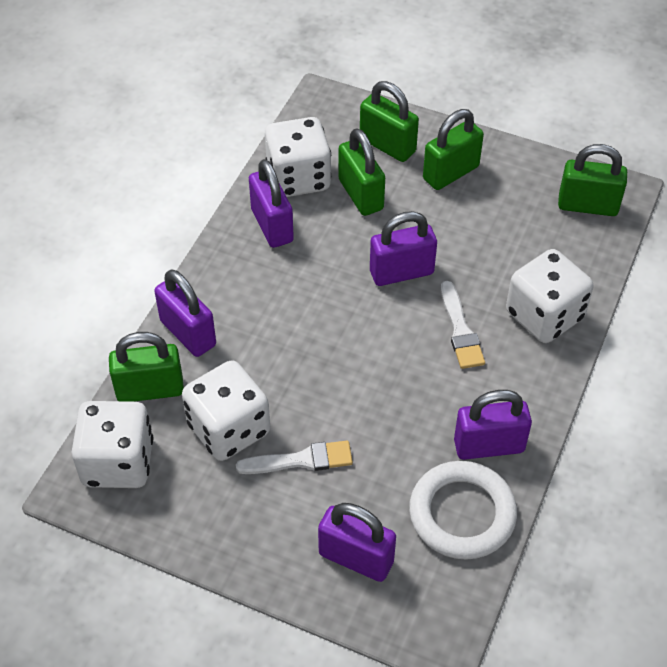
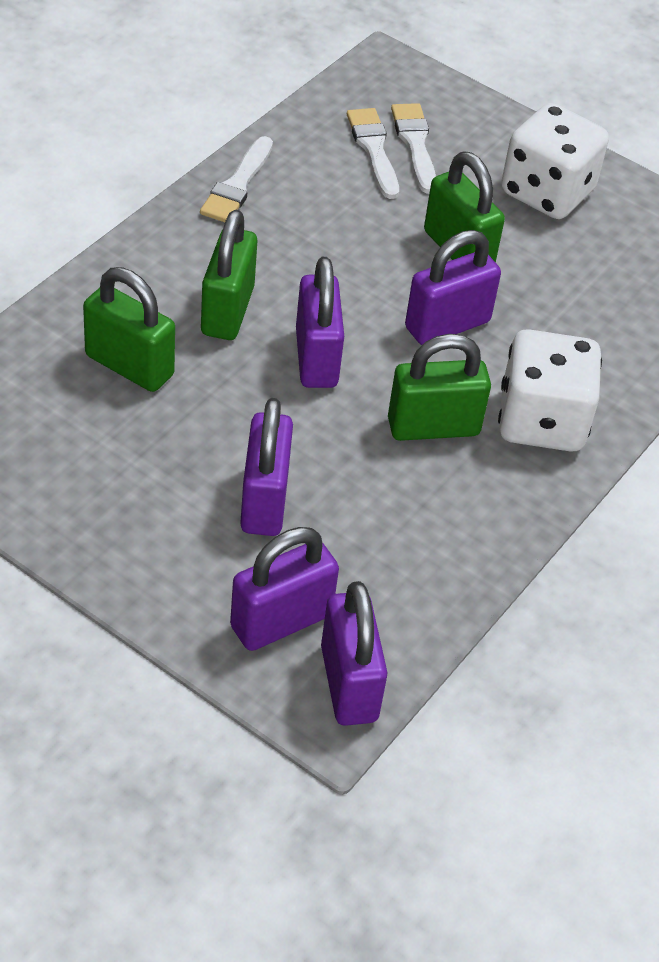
green padlock: 5 -> 4
white brush: 2 -> 3
white dice: 4 -> 2
white ring: 1 -> 0

